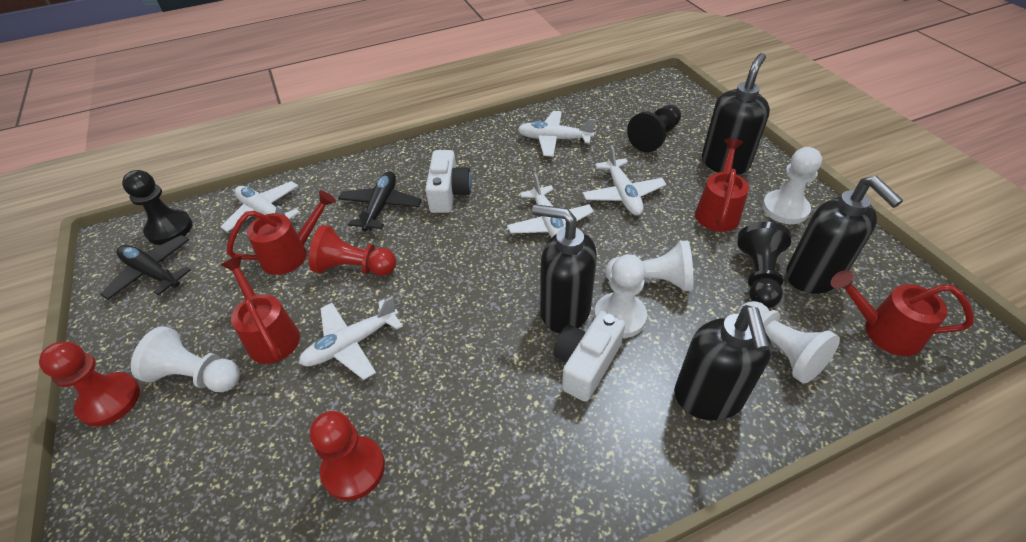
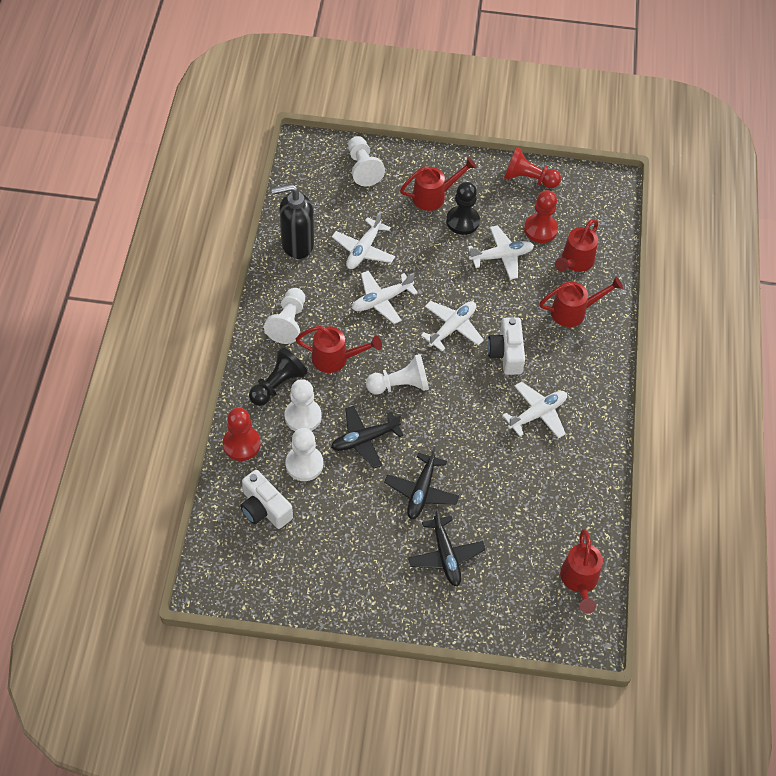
black pawn: 3 -> 2
black plane: 2 -> 3
black soap dispenser: 4 -> 1
red watering can: 4 -> 5

